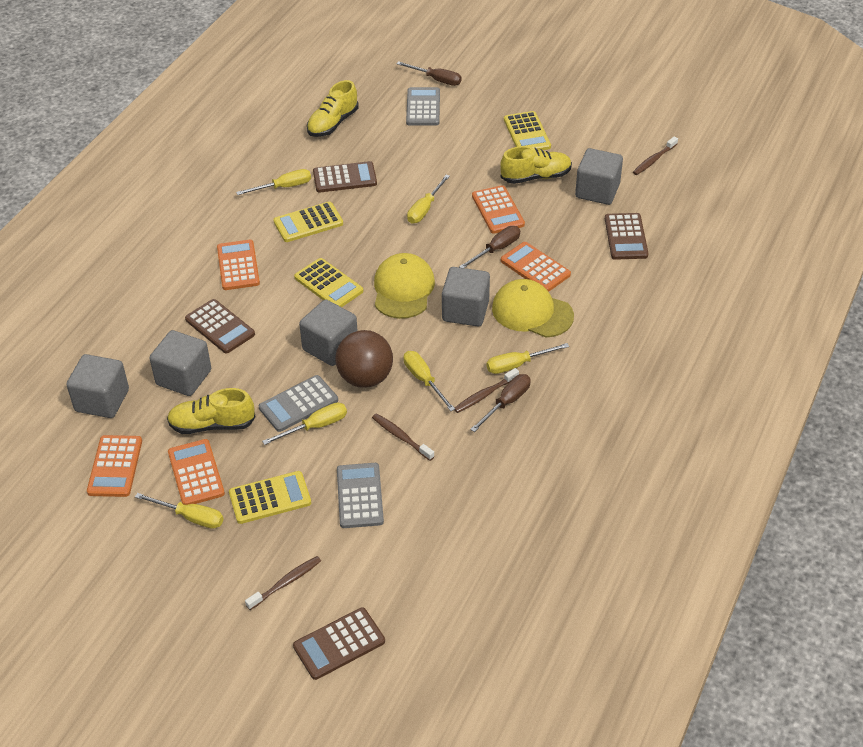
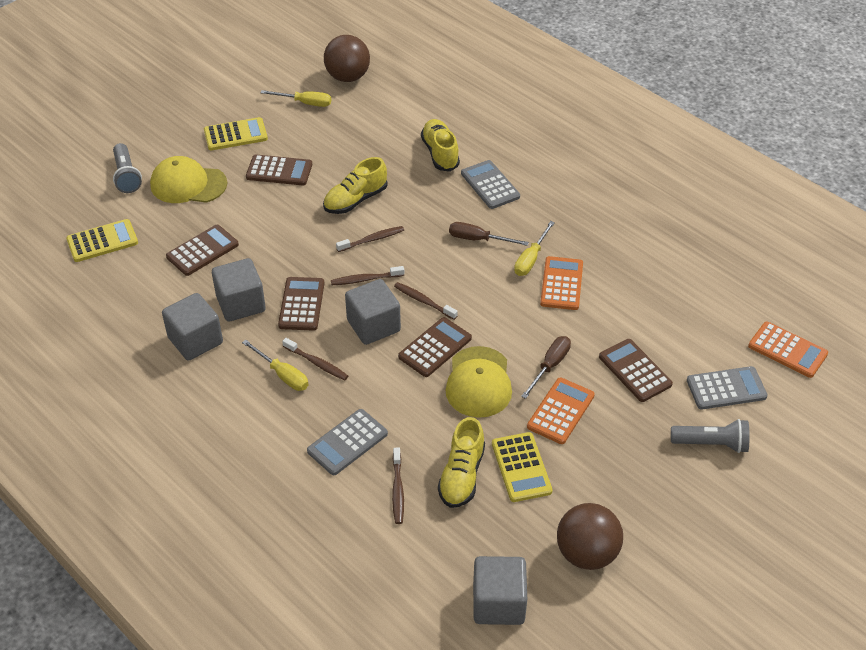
brown ball: 1 -> 2
brown calculator: 4 -> 5
brown screwdriver: 3 -> 2
brown toothbrush: 4 -> 5
grey cube: 5 -> 4
grey flashlight: 0 -> 2
orange calculator: 5 -> 3
yellow calculator: 4 -> 3
yellow screwdriver: 6 -> 3

